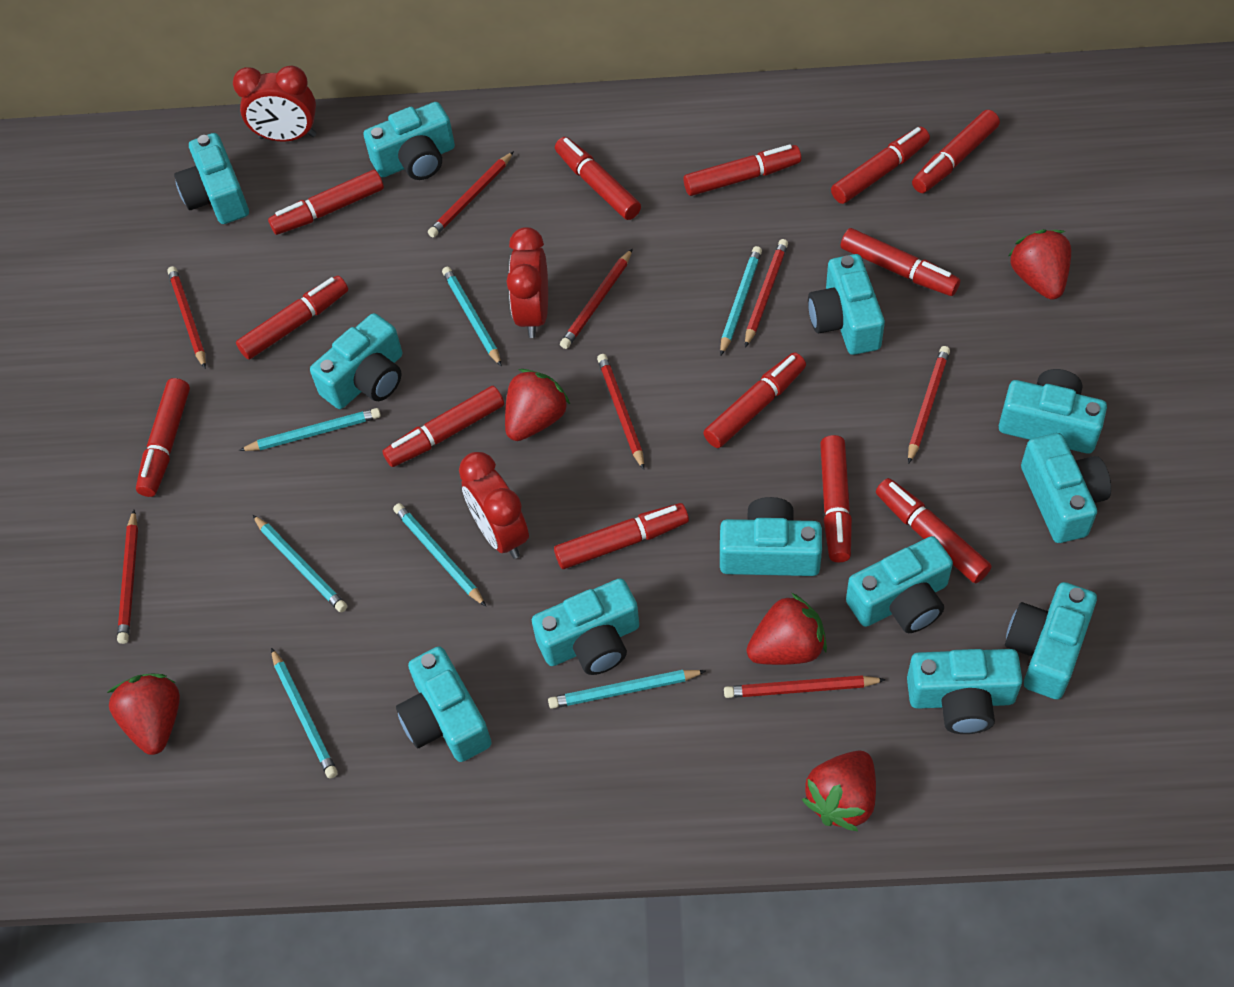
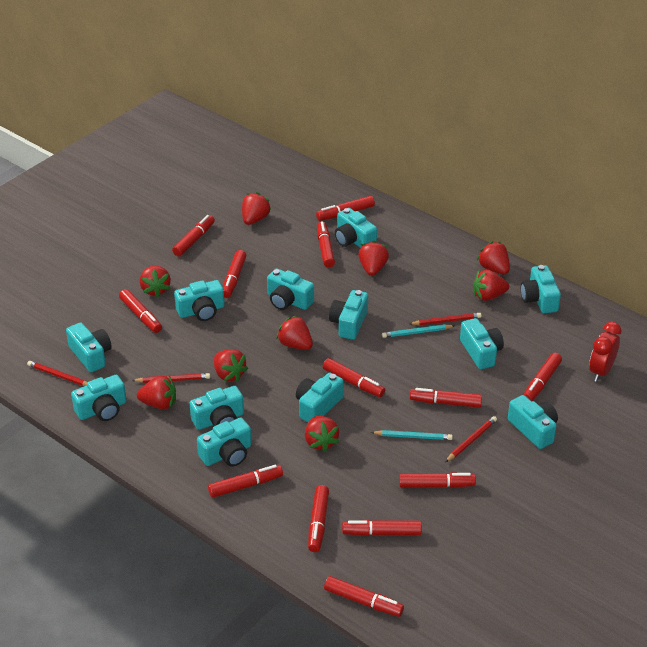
red clock: 3 -> 1
red pencil: 8 -> 4
red strawberry: 5 -> 9
turquoise pencil: 7 -> 2

